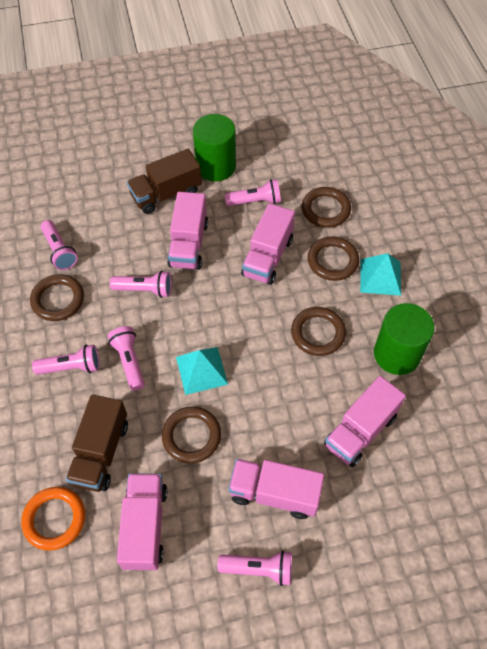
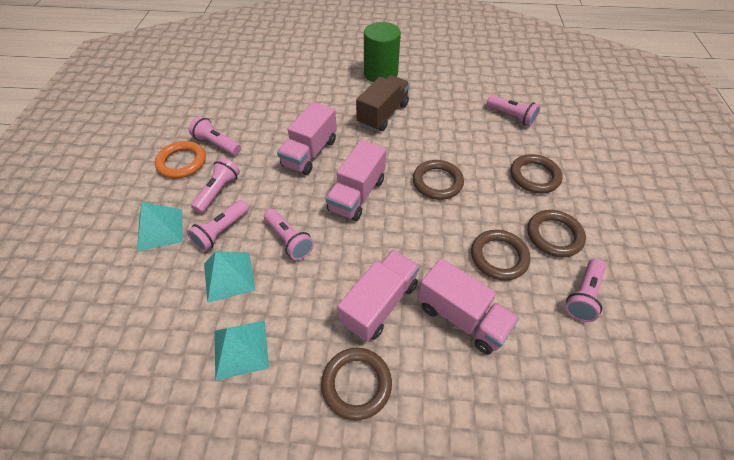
brown truck: 2 -> 1
green cylinder: 2 -> 1
pink truck: 5 -> 4
turquoise pyramid: 2 -> 3

